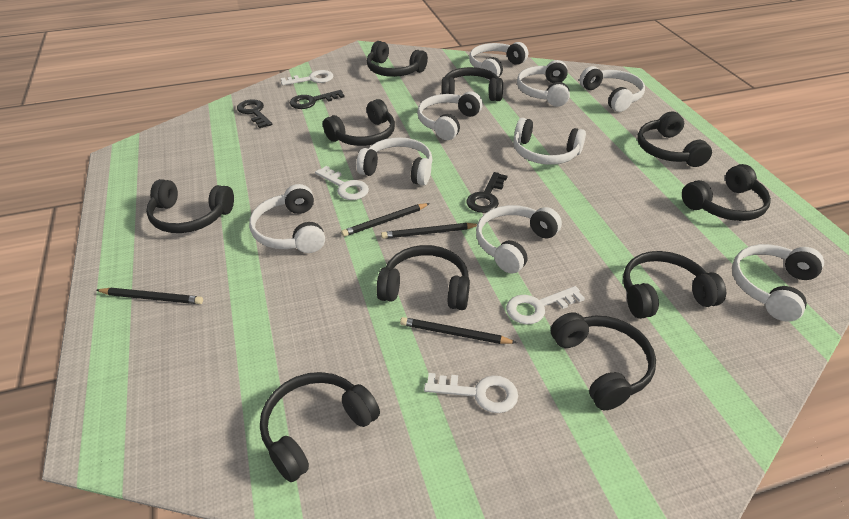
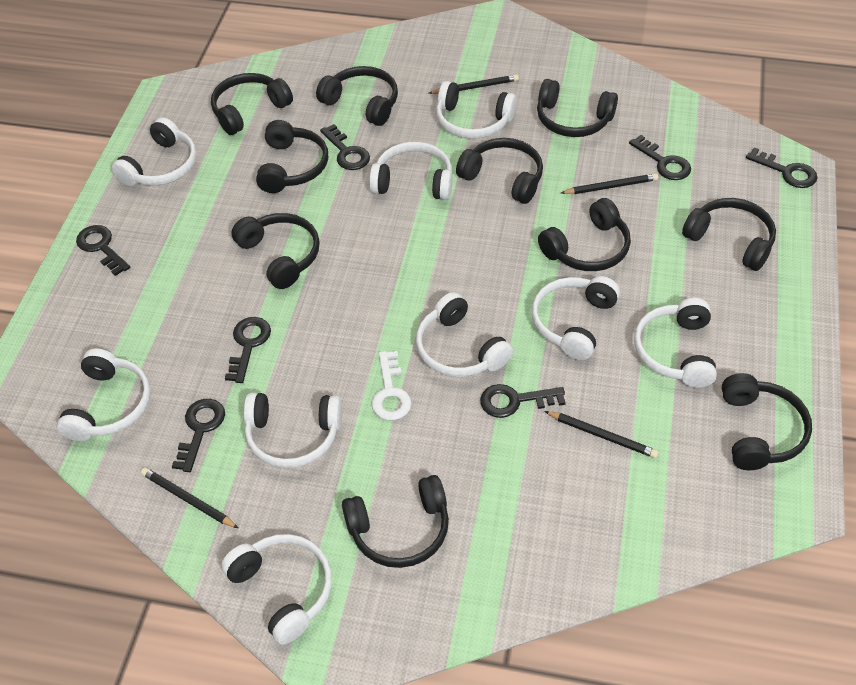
black key: 3 -> 7
white key: 4 -> 1

